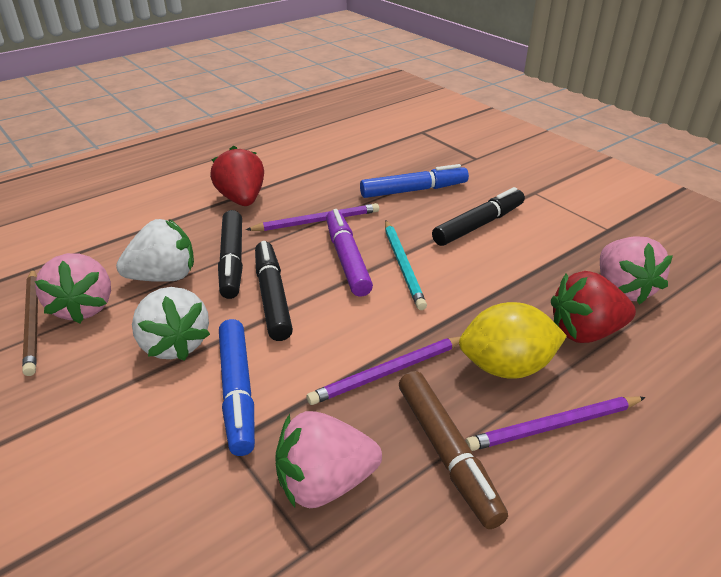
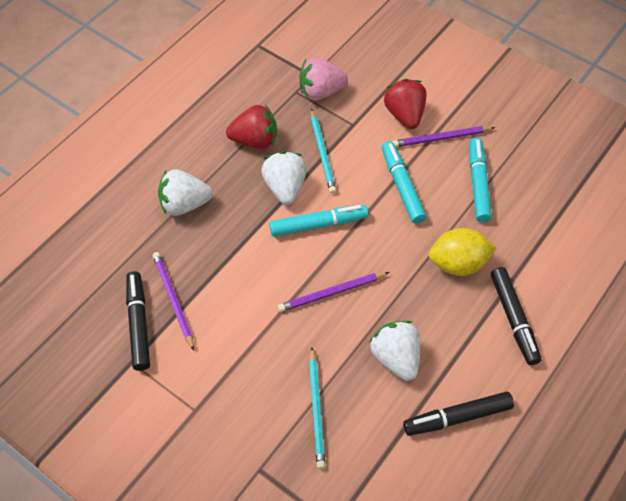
blue marker: 2 -> 0
brown marker: 1 -> 0
brown pencil: 1 -> 0
pink strawberry: 3 -> 1
purple marker: 1 -> 0
turquoise marker: 0 -> 3
turquoise pencil: 1 -> 2
white strawberry: 2 -> 3

